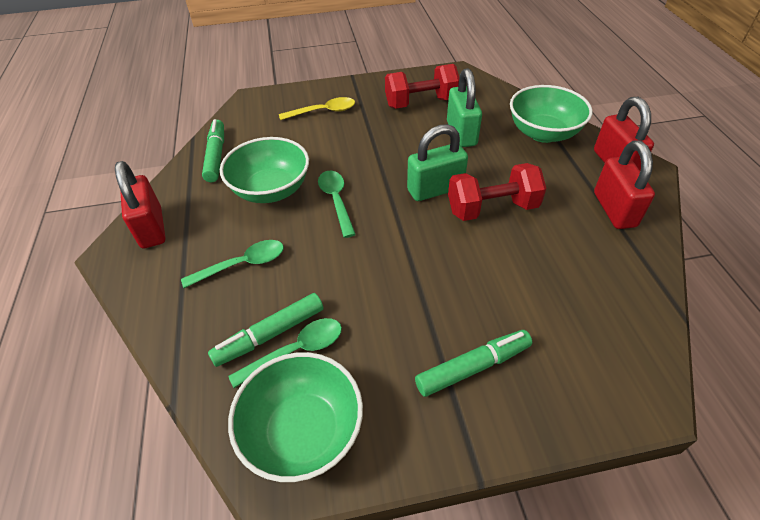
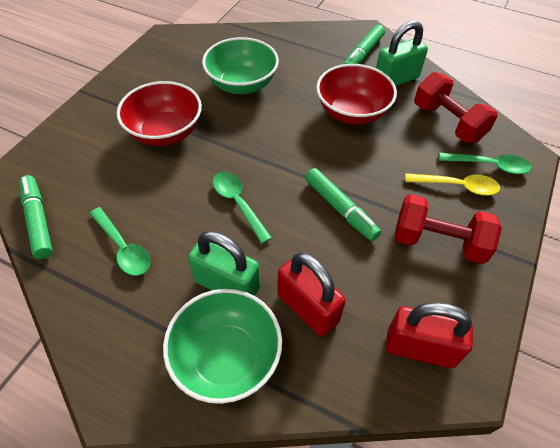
green bowl: 3 -> 2
red bowl: 0 -> 2
red padlock: 3 -> 2

